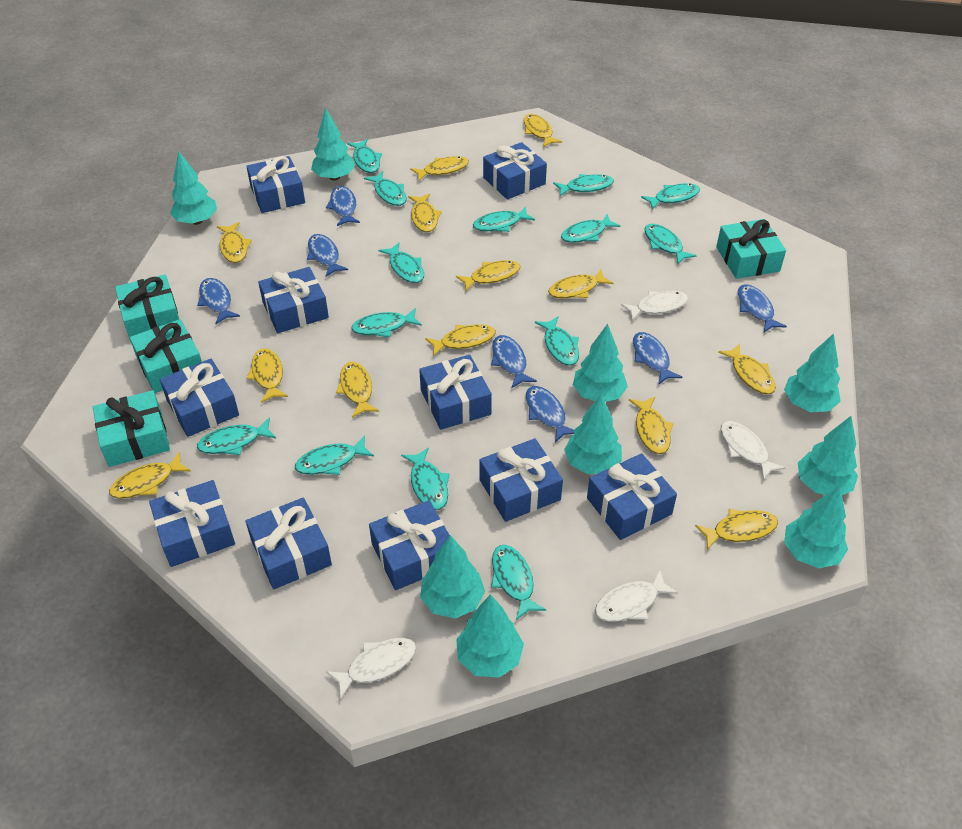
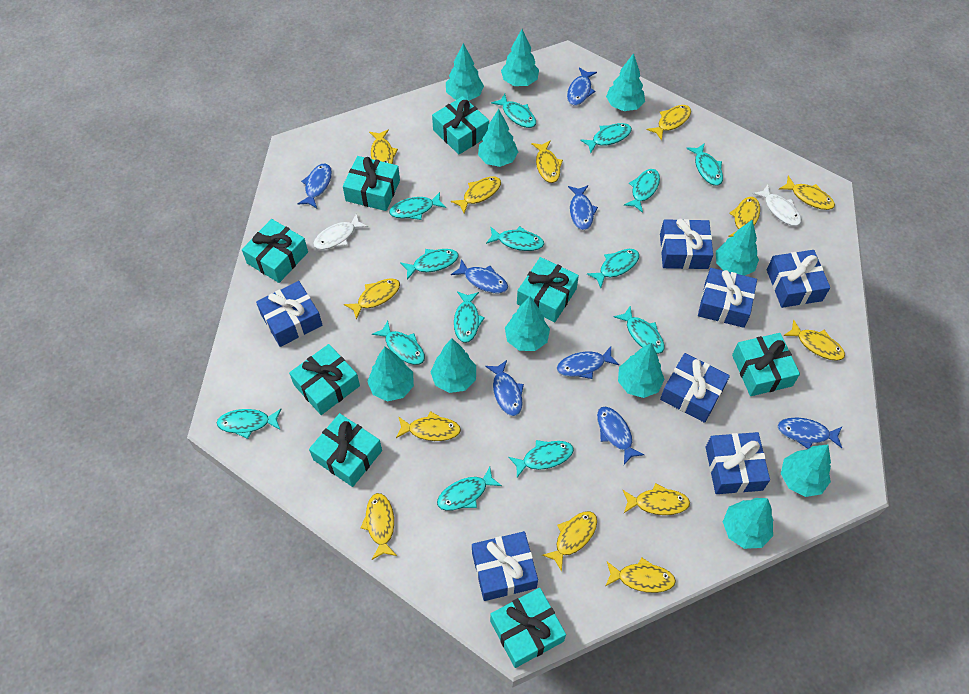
blue fish: 7 -> 8
blue gift: 10 -> 7
turquoise gift: 4 -> 8
turquoise tree: 9 -> 11
white fish: 4 -> 2

